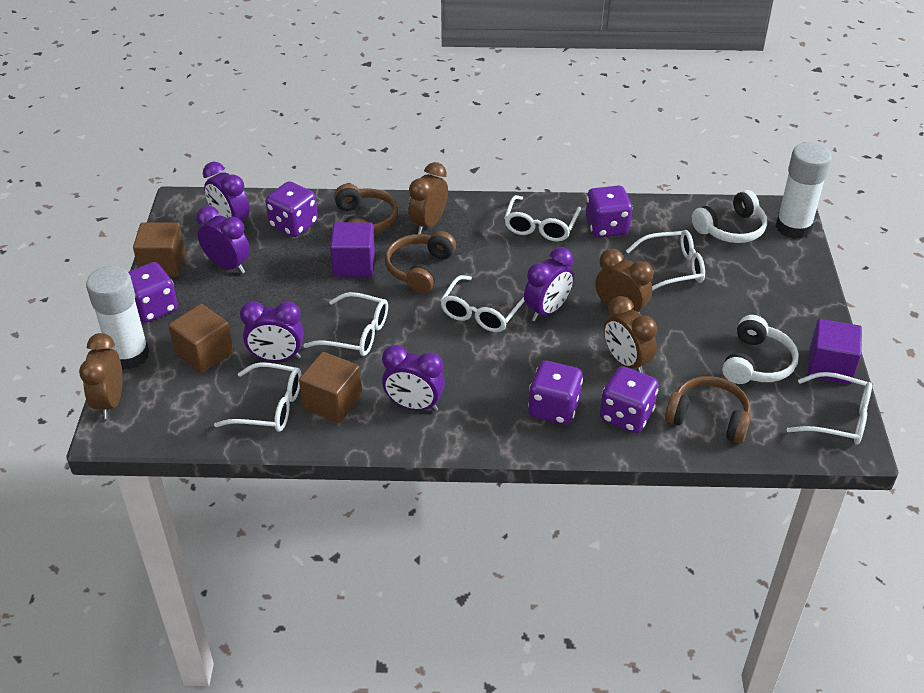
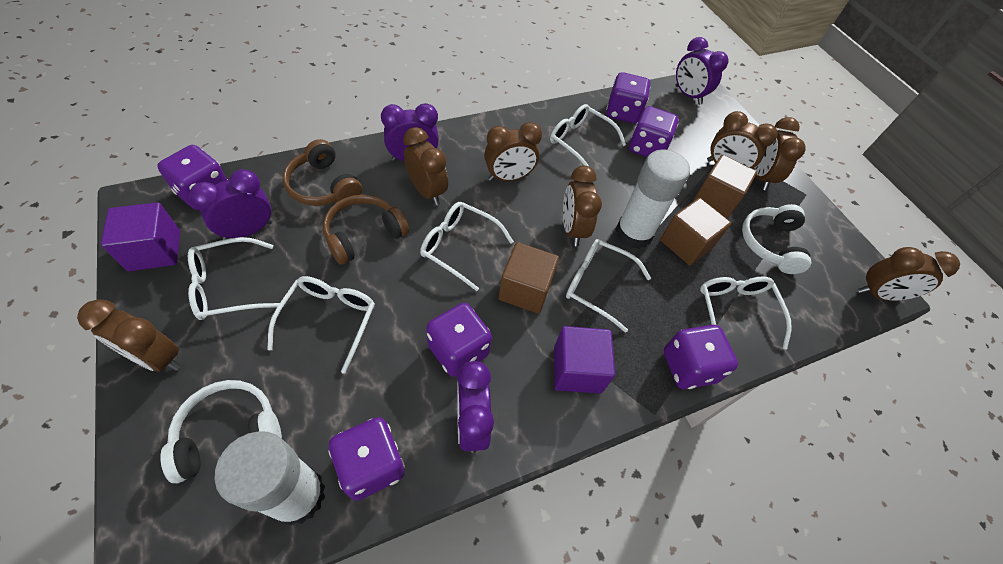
brown clock: 4 -> 7
brown headphones: 3 -> 2
purple clock: 5 -> 4
purple dice: 5 -> 6

